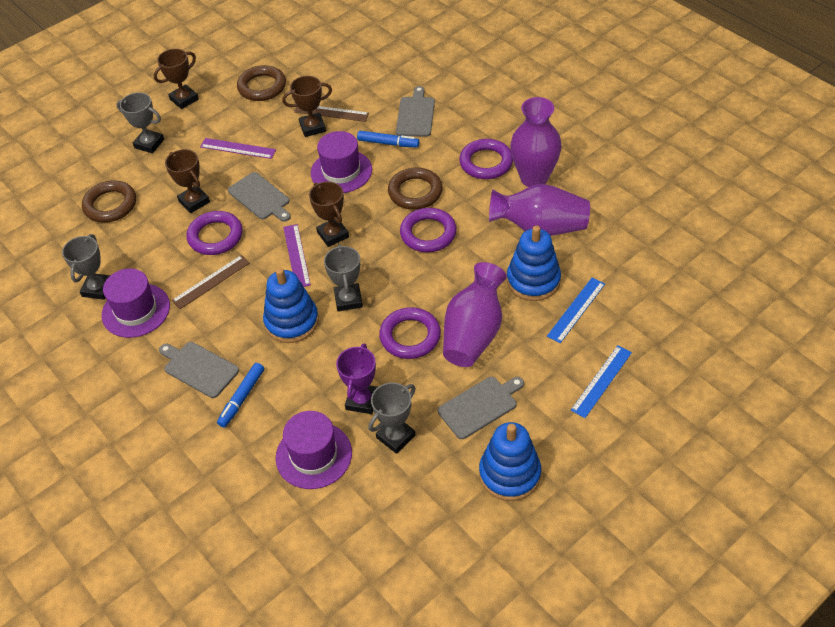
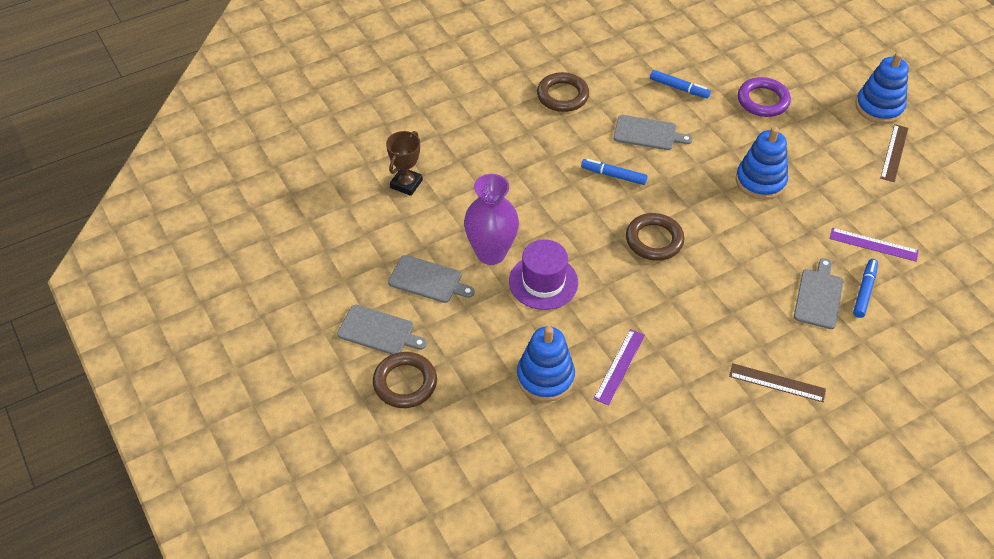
blue marker: 2 -> 3
blue ruler: 2 -> 0
brown trophy: 4 -> 1
grey trophy: 4 -> 0
purple hat: 3 -> 1
purple ring: 4 -> 1
purple trophy: 1 -> 0
purple vase: 3 -> 1

